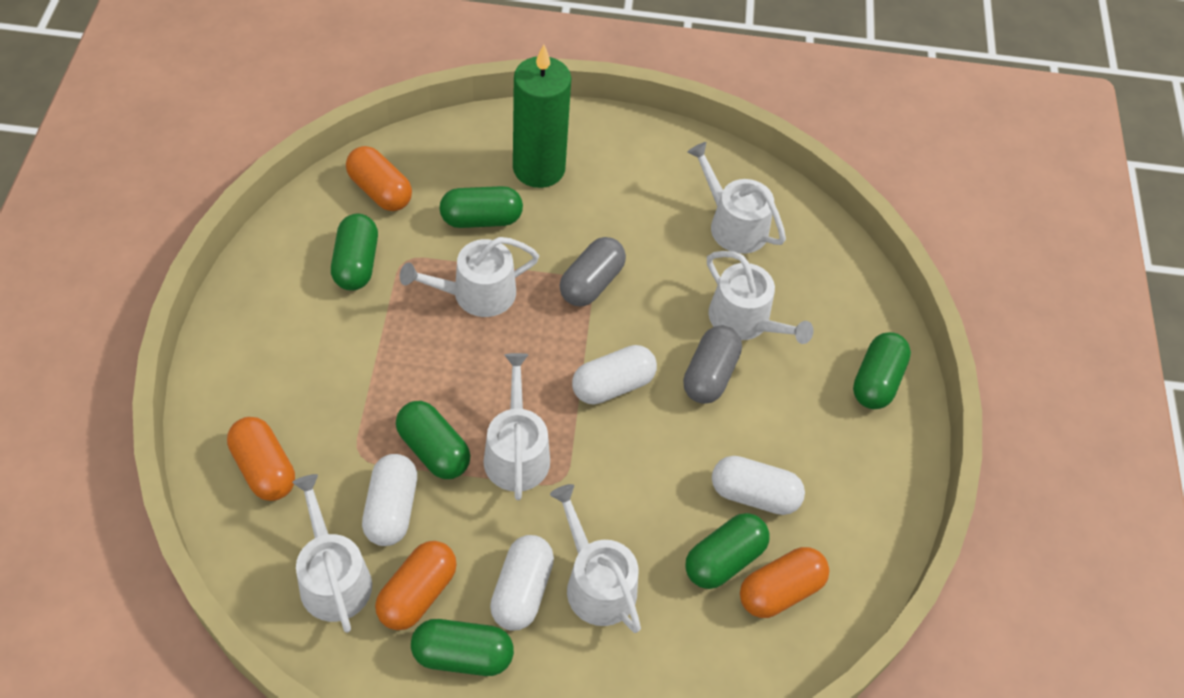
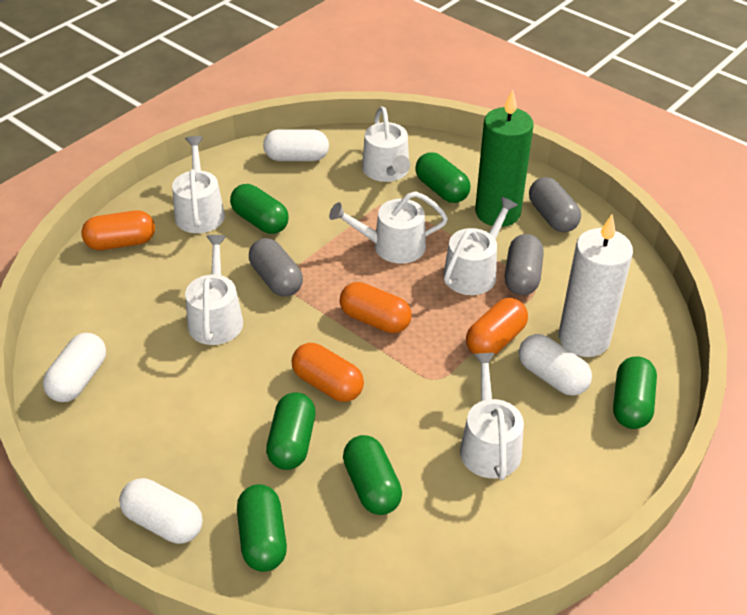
grey capsule: 2 -> 3
white candle: 0 -> 1

